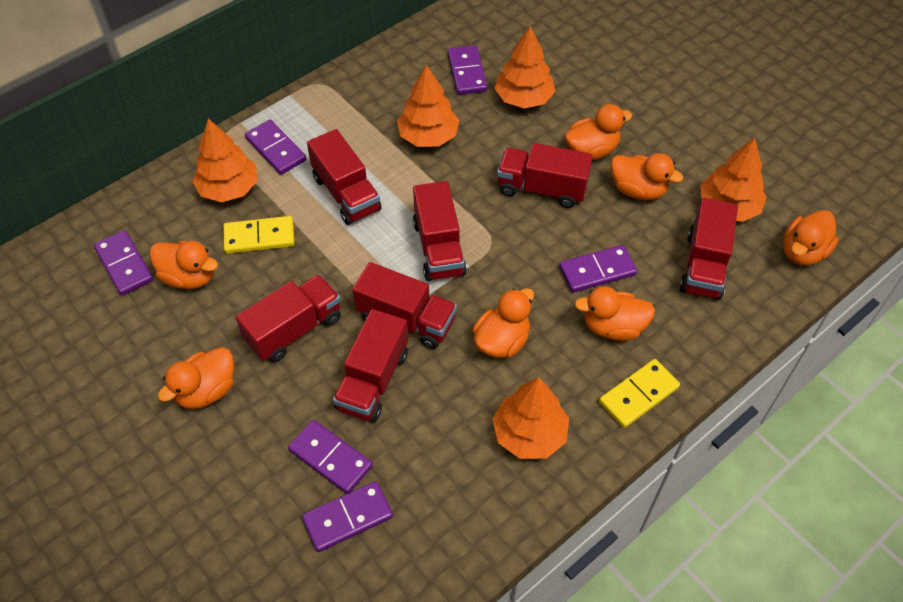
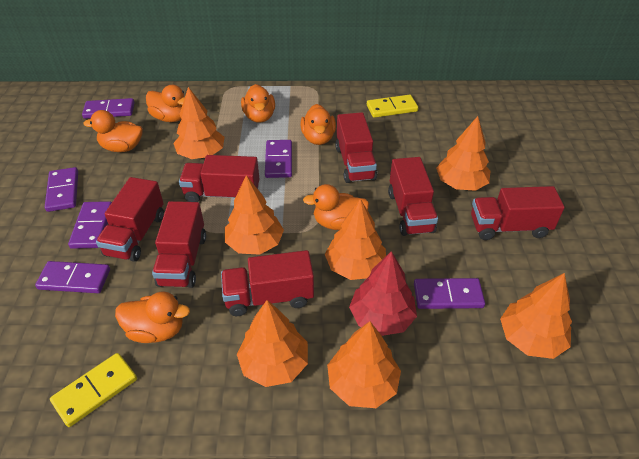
orange duck: 7 -> 6
orange tree: 5 -> 7
red tree: 0 -> 1

